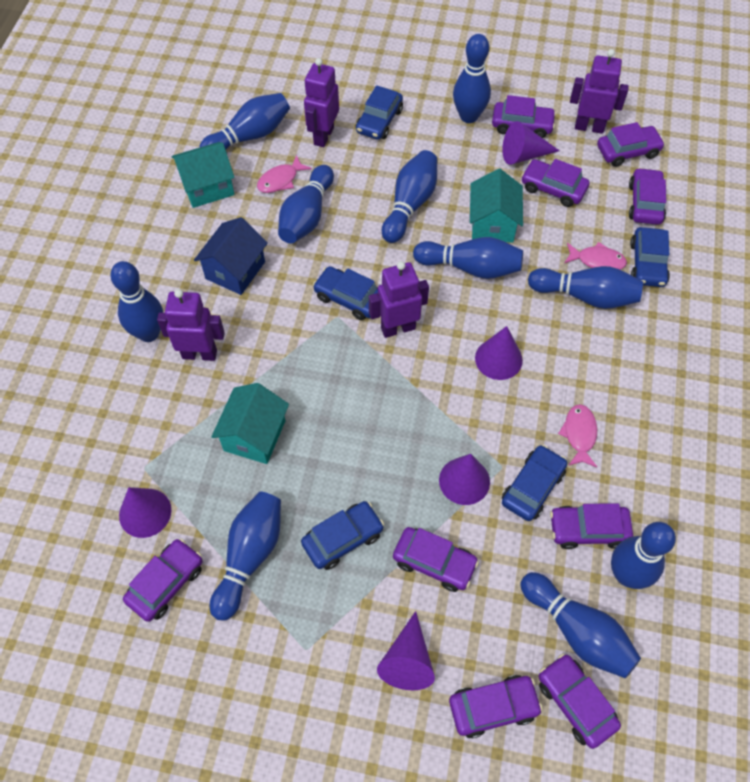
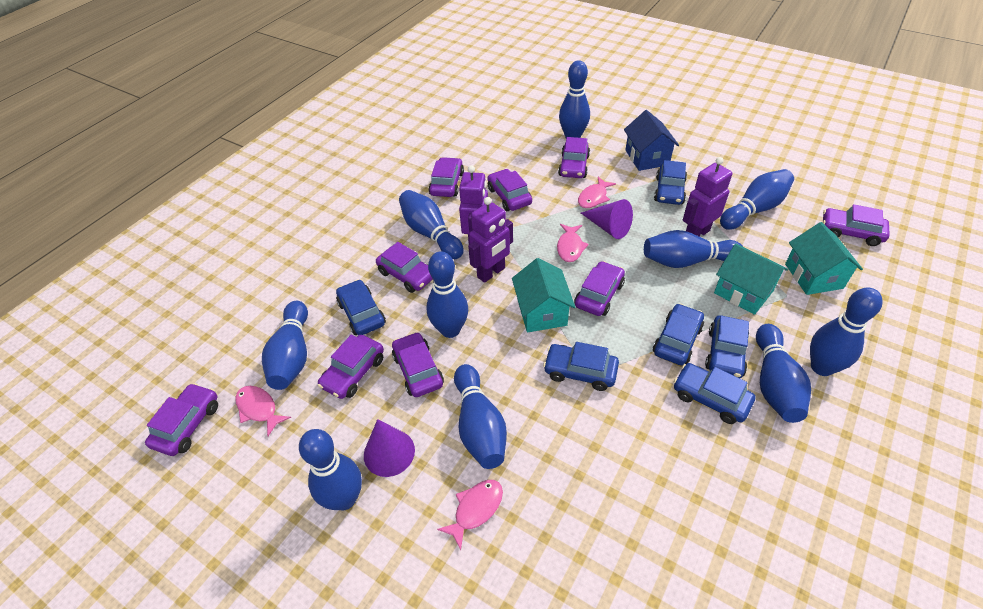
blue car: 5 -> 6
pink fish: 3 -> 4
purple cone: 5 -> 2
purple robot: 4 -> 3

